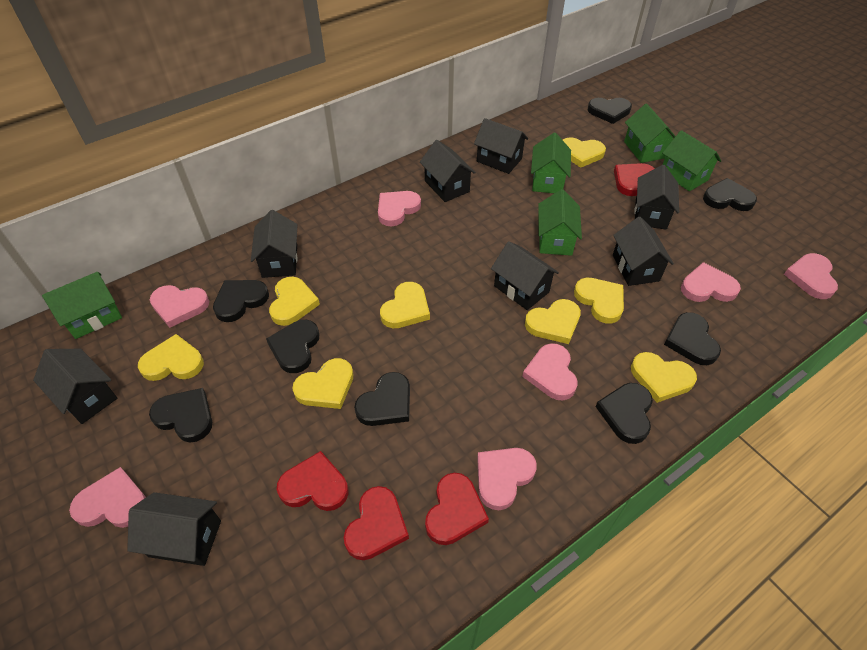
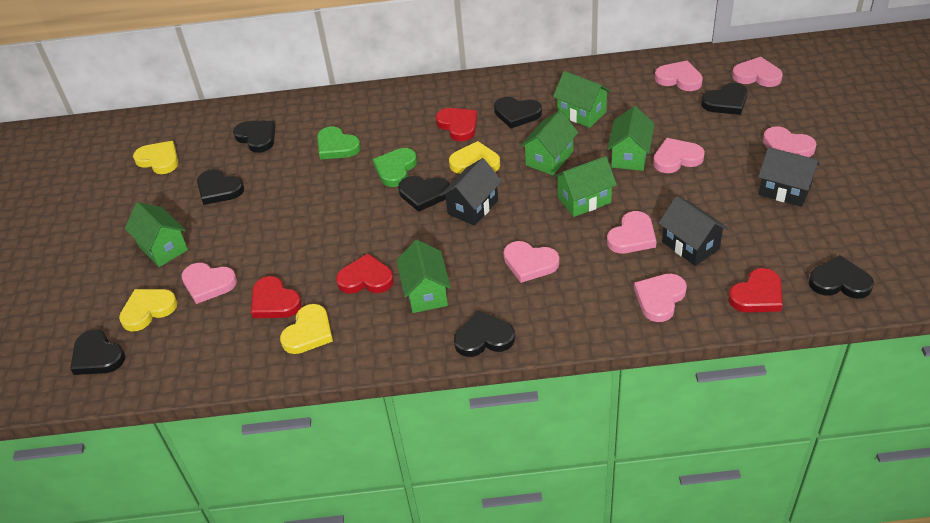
black house: 8 -> 3
green heart: 0 -> 2
green house: 5 -> 6
pink heart: 7 -> 8
yellow heart: 8 -> 4

